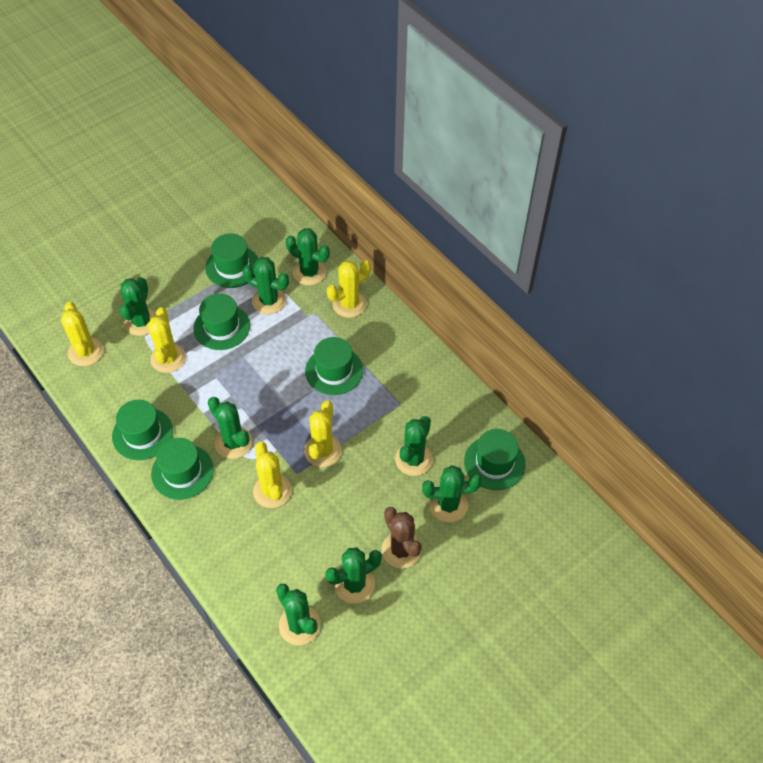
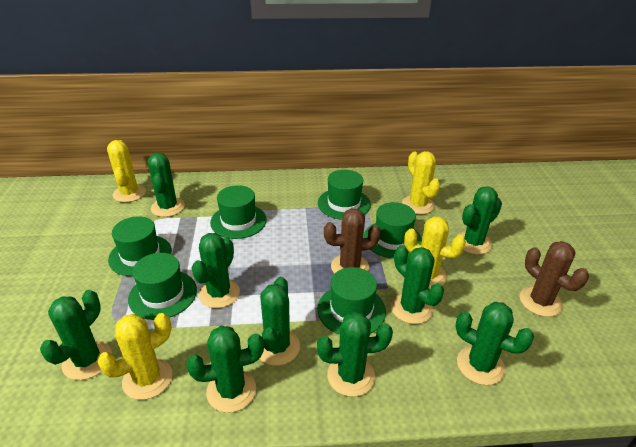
brown cactus: 1 -> 2
green cactus: 8 -> 9
yellow cactus: 5 -> 4

